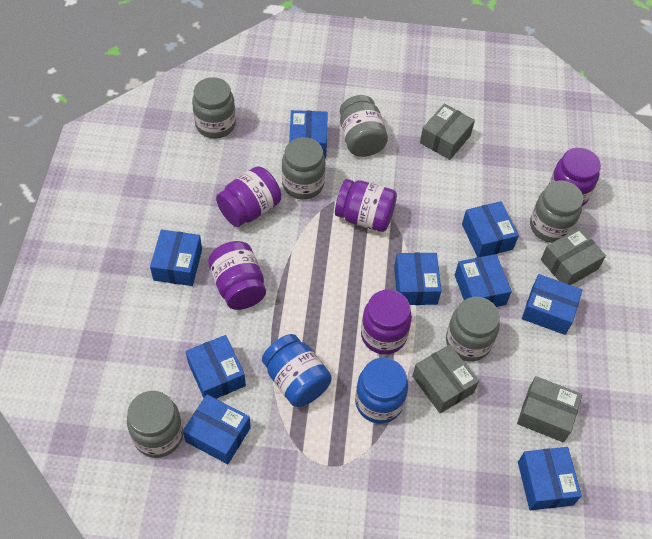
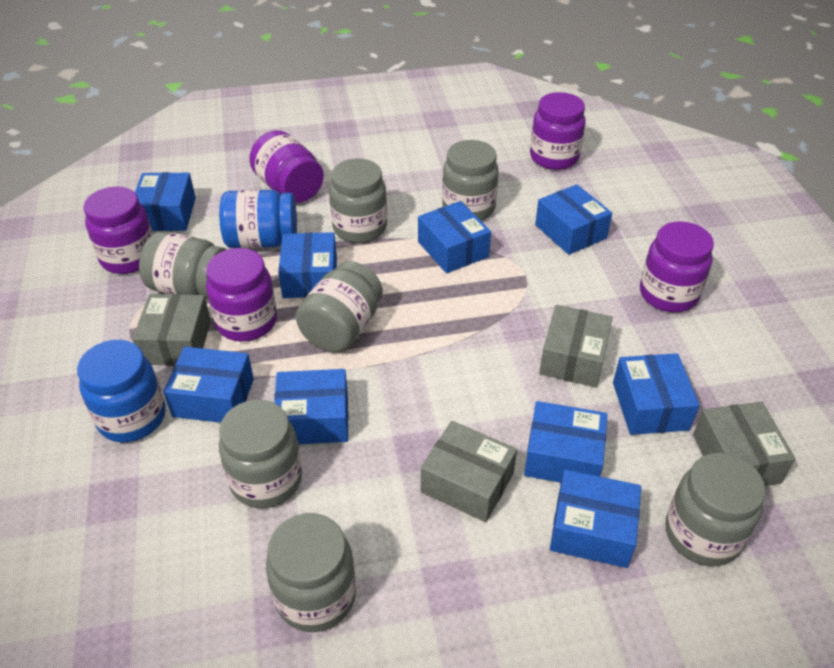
grey jar: 6 -> 7

